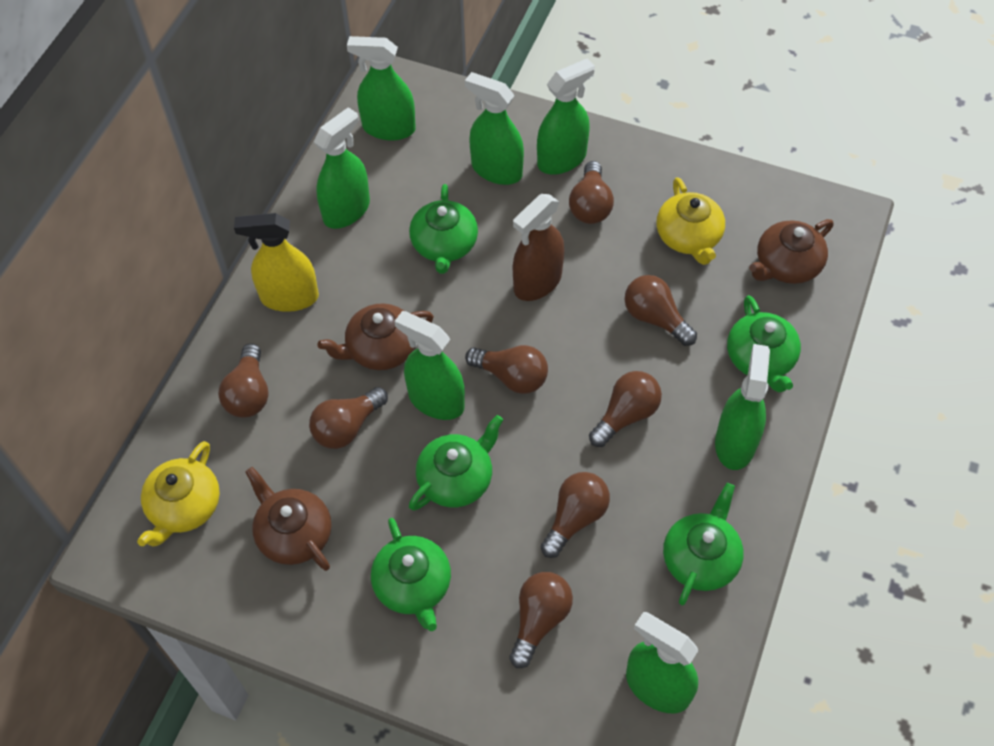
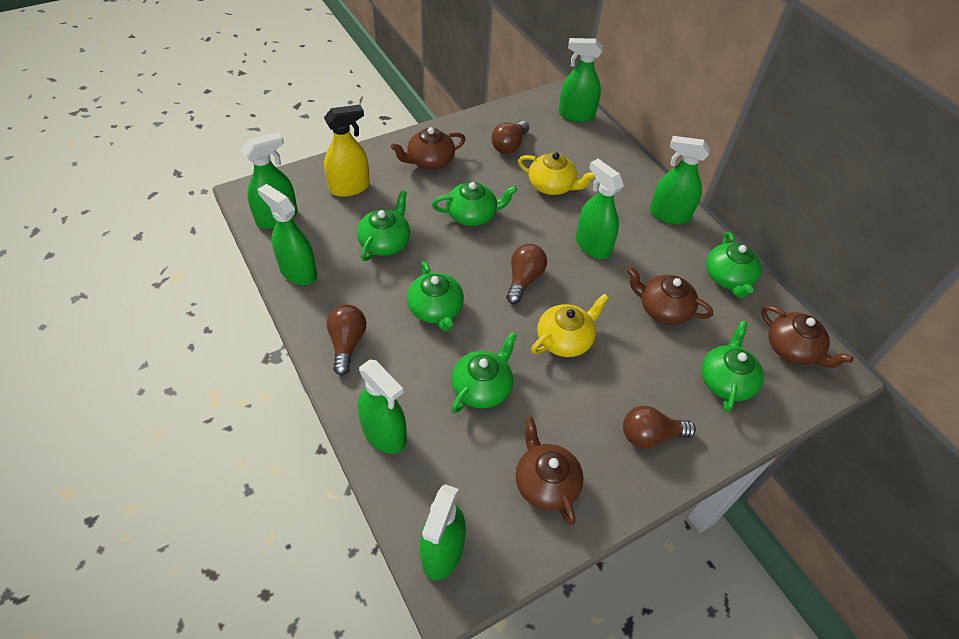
brown light bulb: 8 -> 4
brown spray bottle: 1 -> 0
brown teapot: 3 -> 4
green teapot: 5 -> 6

